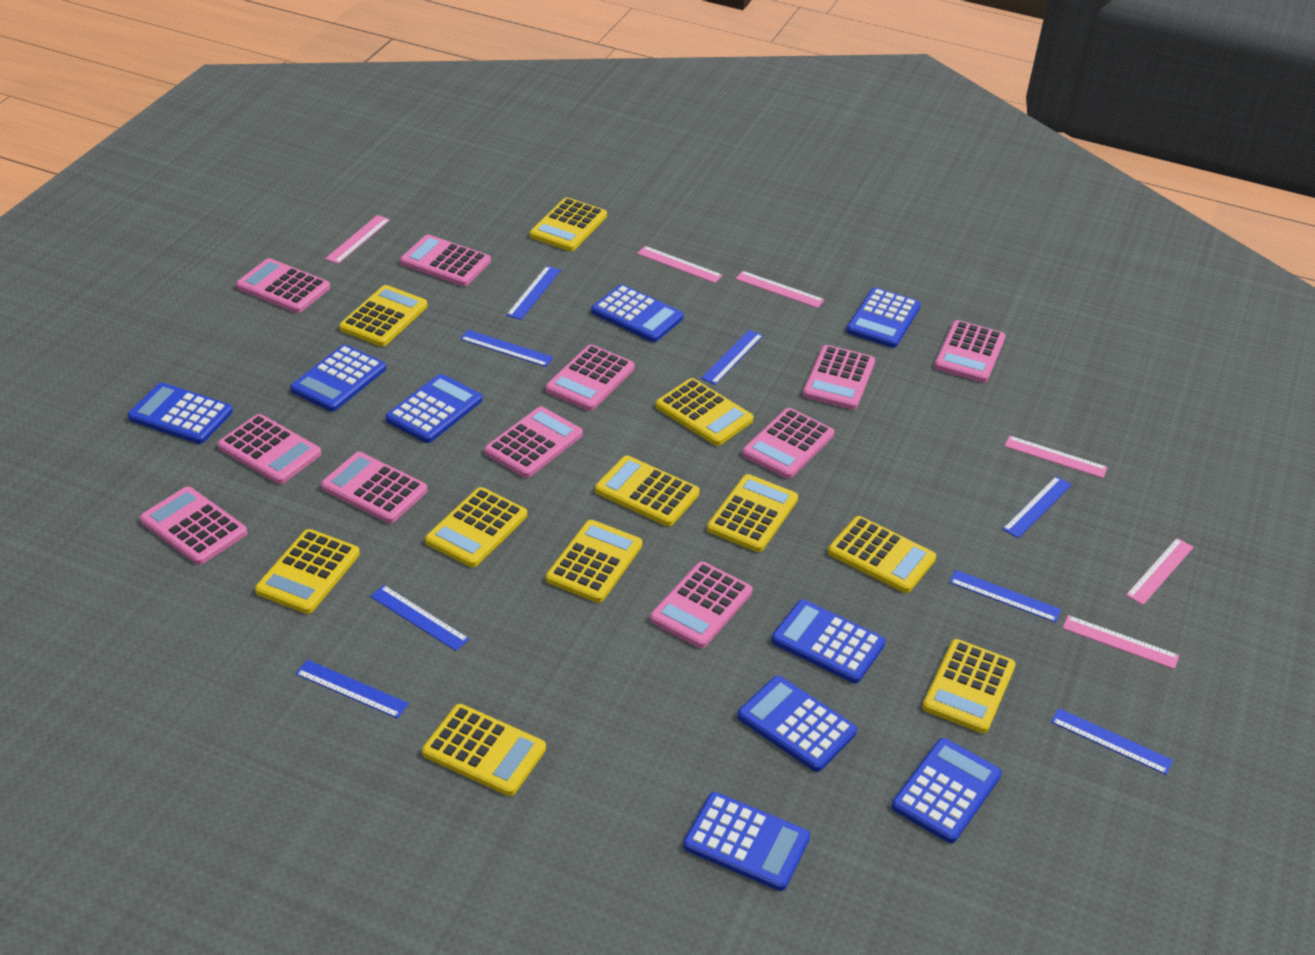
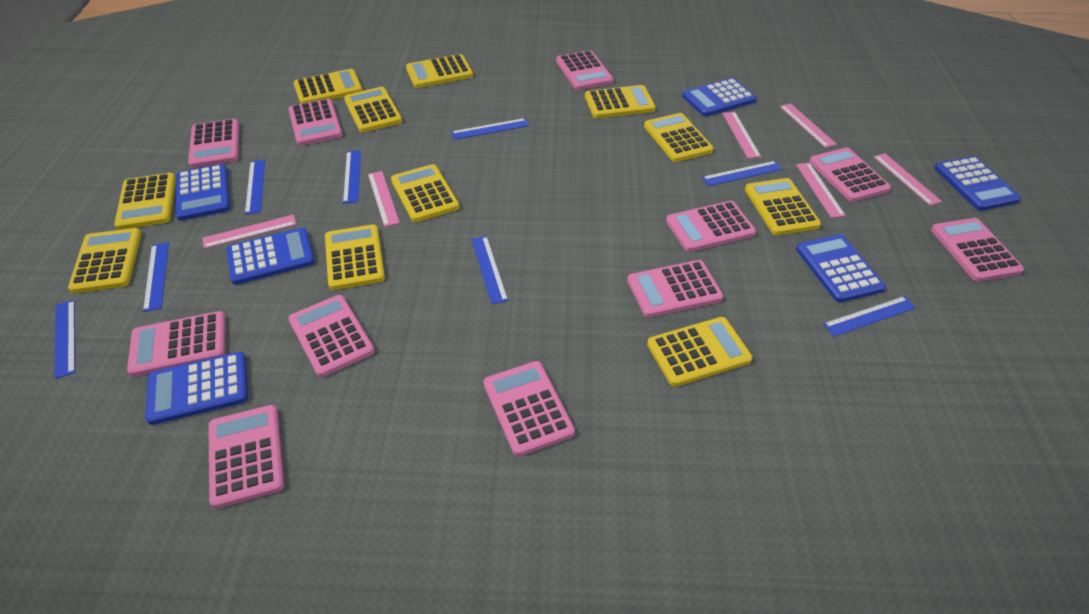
blue calculator: 9 -> 6

